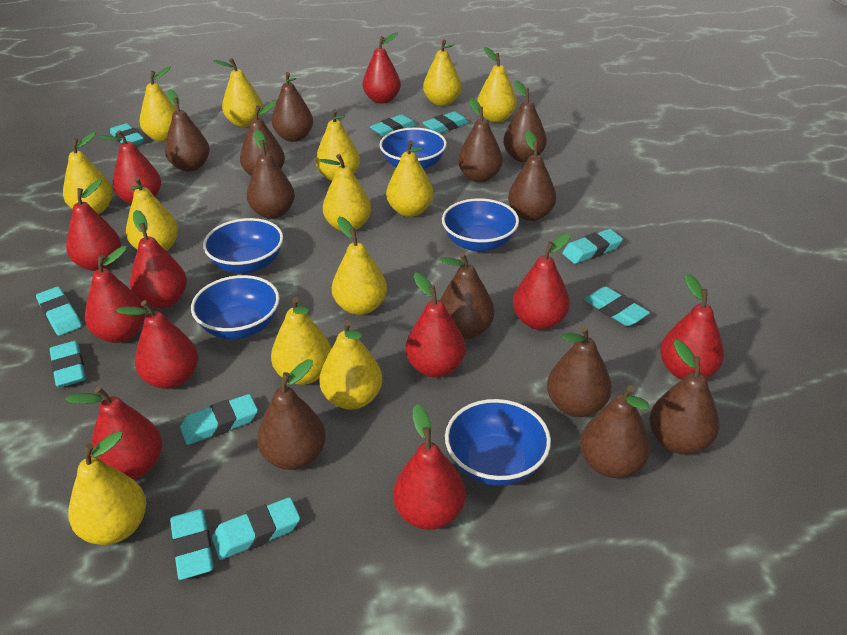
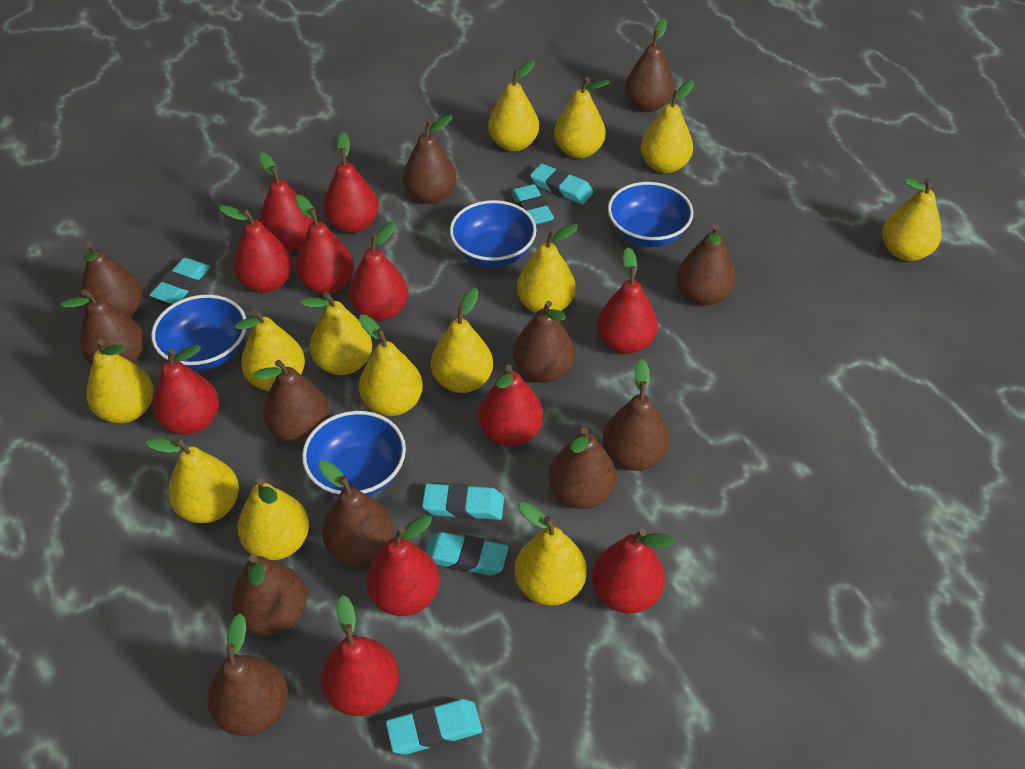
blue bowl: 5 -> 4
turquoise eraser: 10 -> 6

